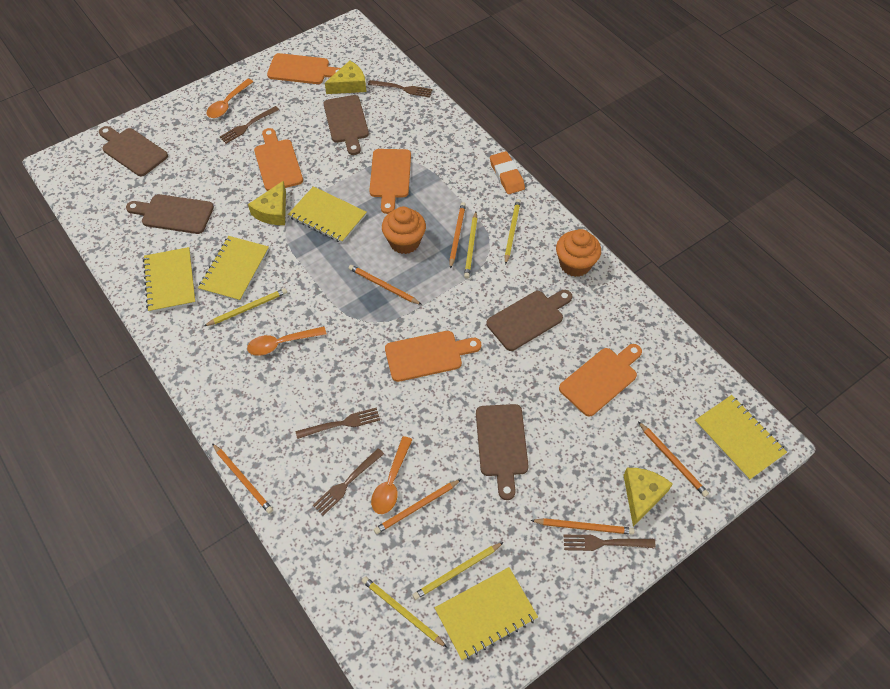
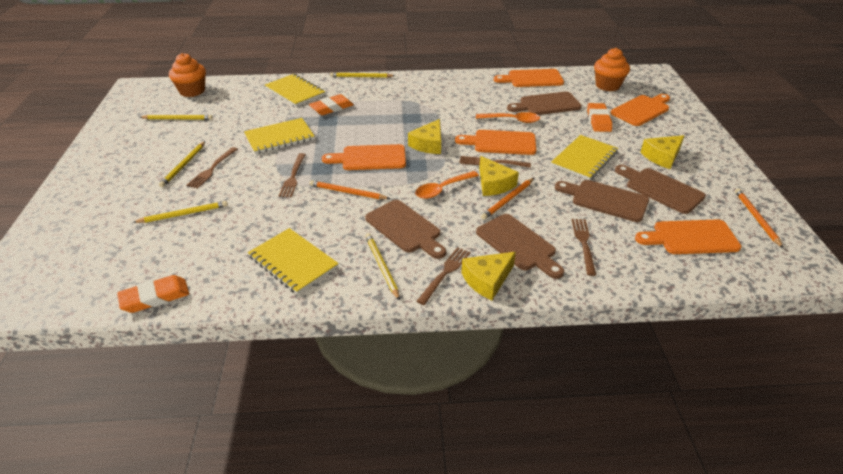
orange eraser: 1 -> 3
orange pencil: 6 -> 3
orange spoon: 3 -> 2
yellow cheese: 3 -> 4
yellow notebook: 5 -> 4

